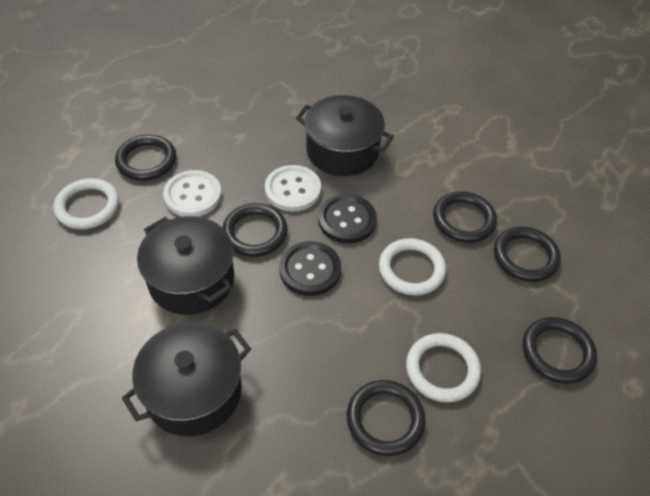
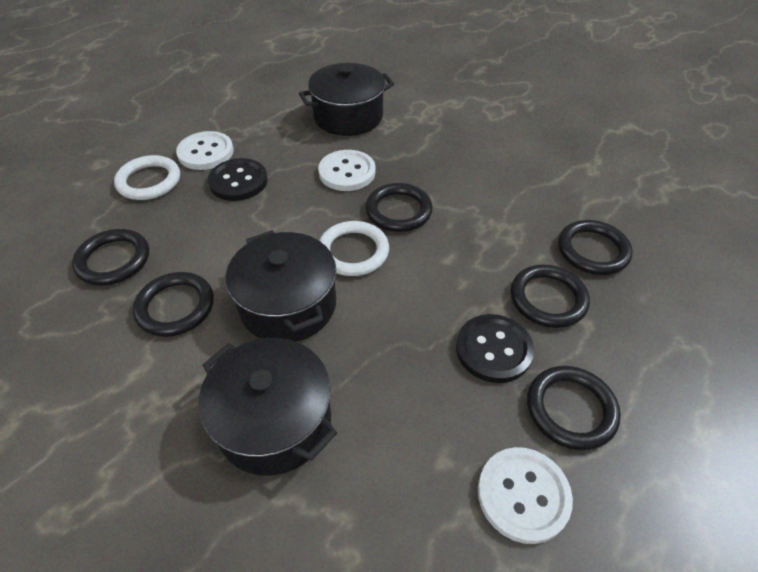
white button: 2 -> 3
white ring: 3 -> 2

